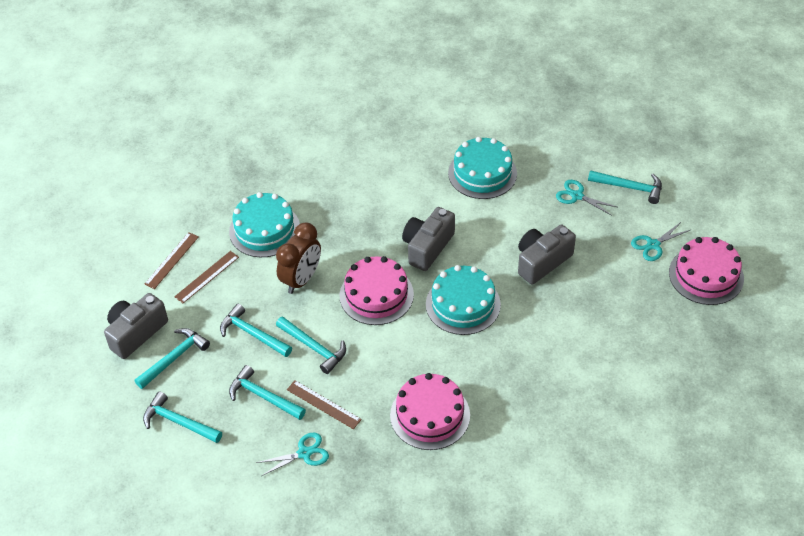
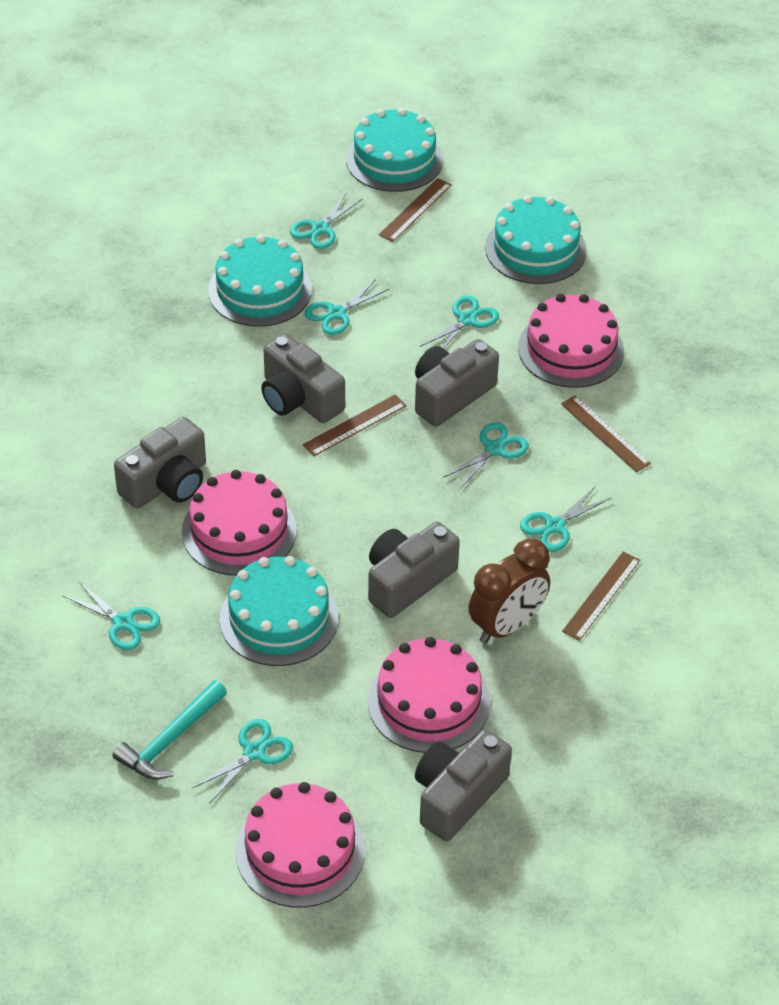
brown ruler: 3 -> 4
grey camera: 3 -> 5
pink cake: 3 -> 4
turquoise cake: 3 -> 4
turquoise hammer: 6 -> 1
turquoise scissors: 3 -> 7

